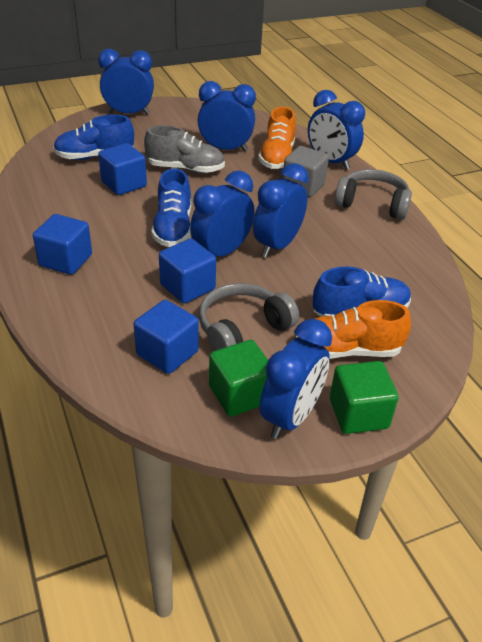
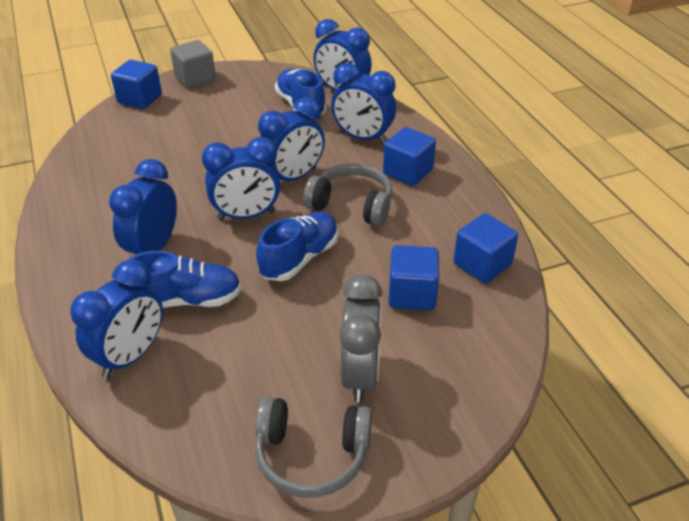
green cube: 2 -> 0
grey clock: 0 -> 1
grey shoe: 1 -> 0
orange shoe: 2 -> 0

